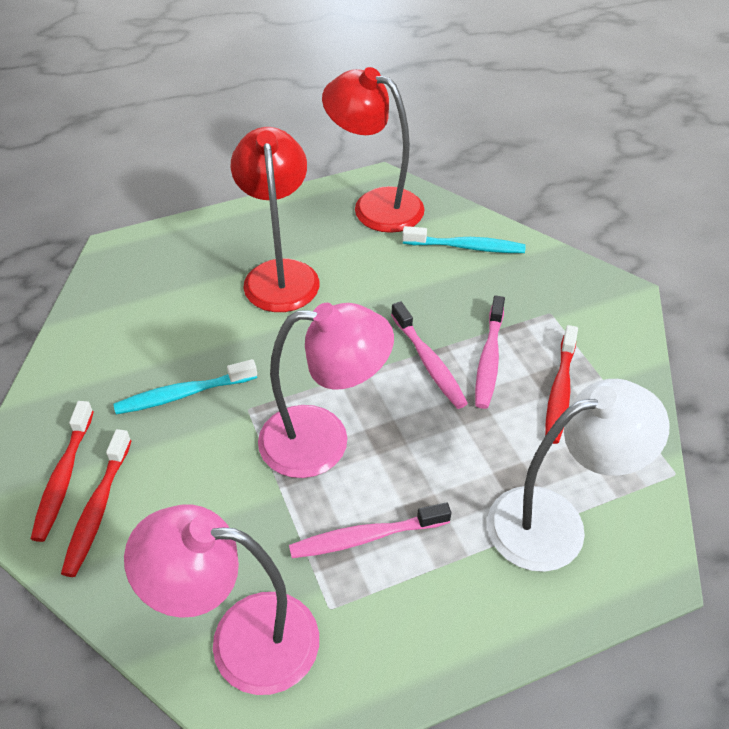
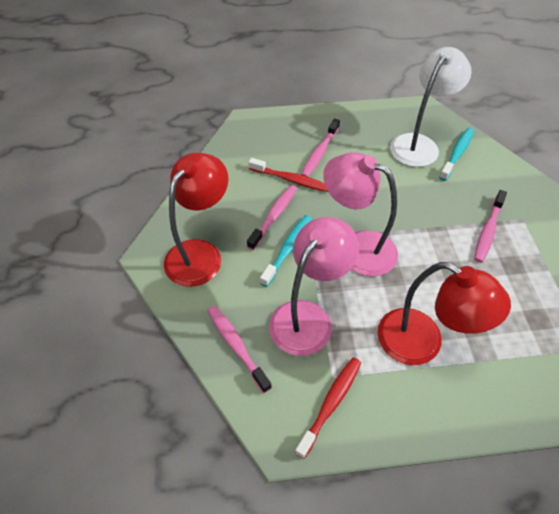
pink toothbrush: 3 -> 4
red toothbrush: 3 -> 2

